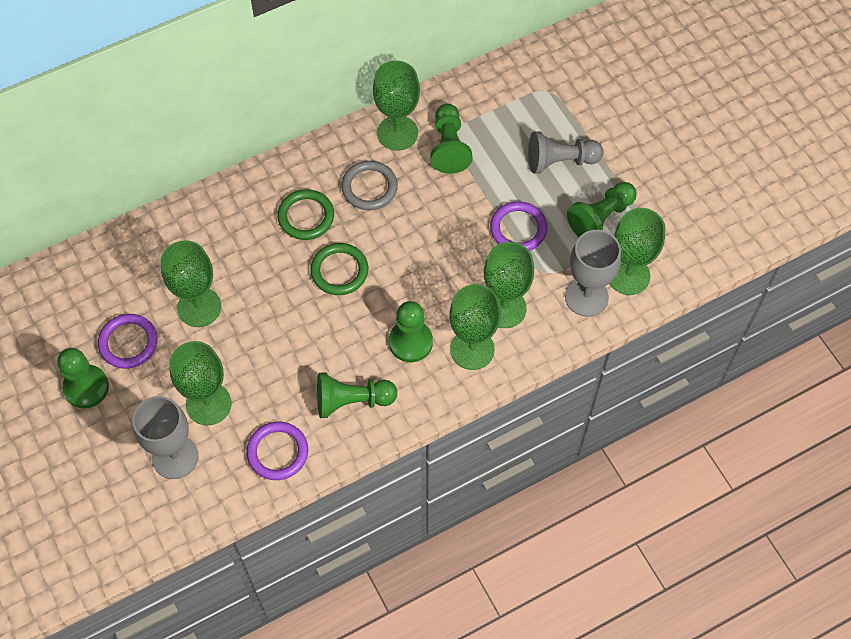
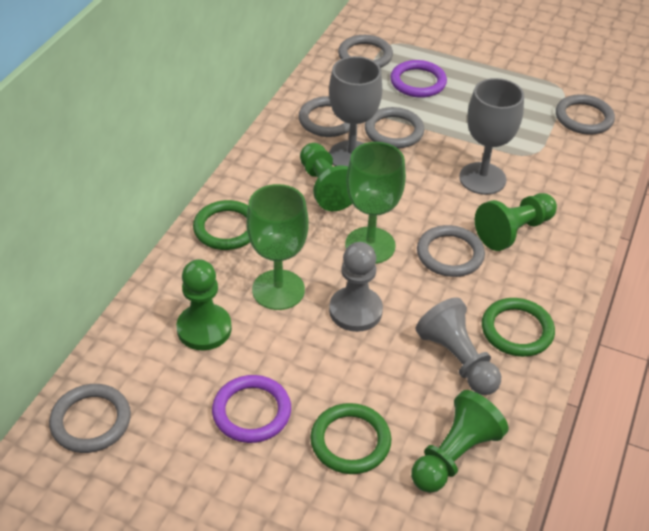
green goblet: 6 -> 2
green pawn: 5 -> 4
green ring: 2 -> 3
grey pawn: 1 -> 2
grey ring: 1 -> 6
purple ring: 3 -> 2

